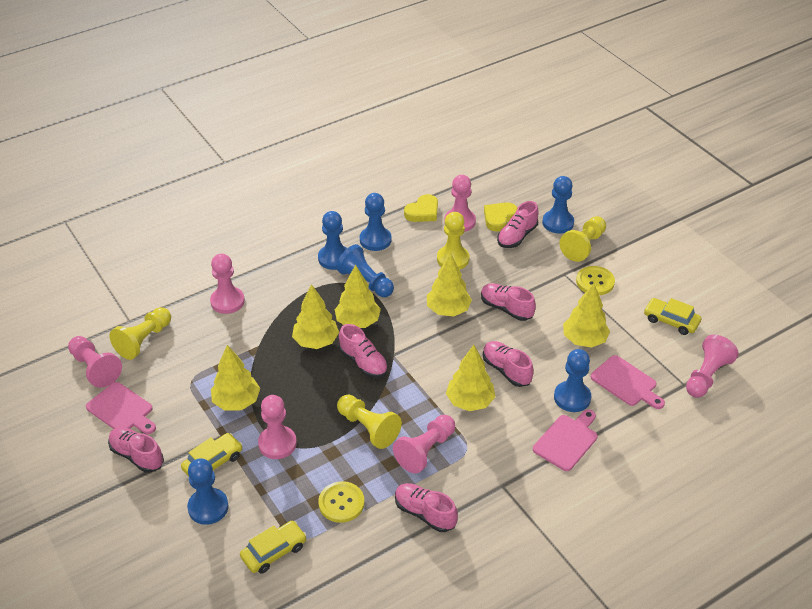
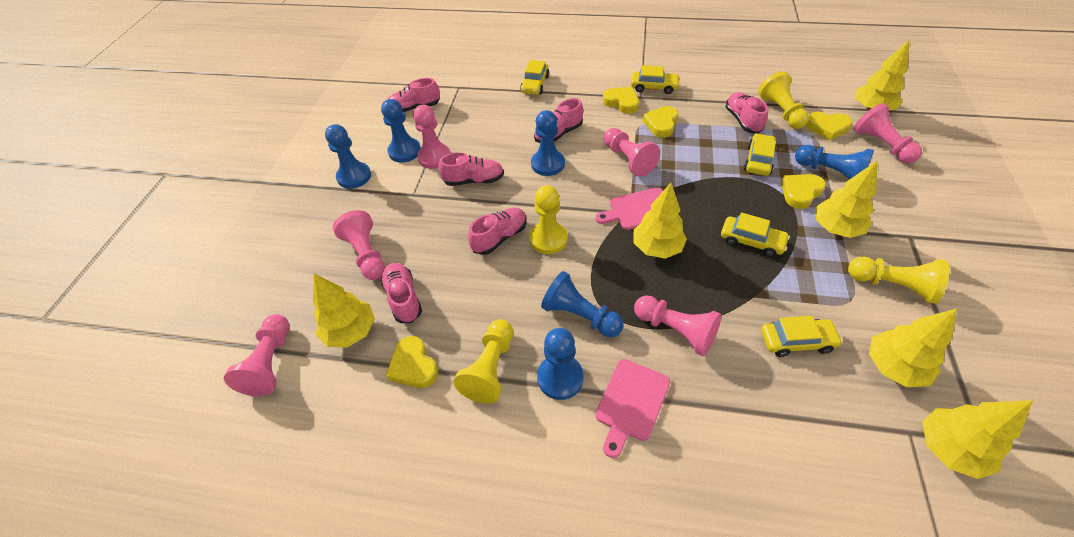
pink cutting board: 3 -> 2
yellow button: 2 -> 0
yellow car: 3 -> 5
yellow heart: 2 -> 5

